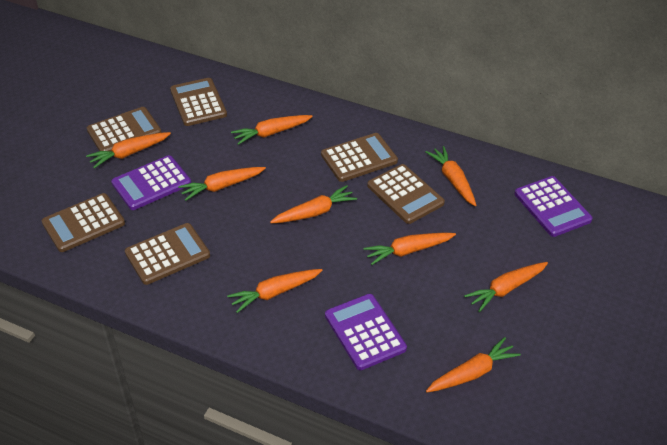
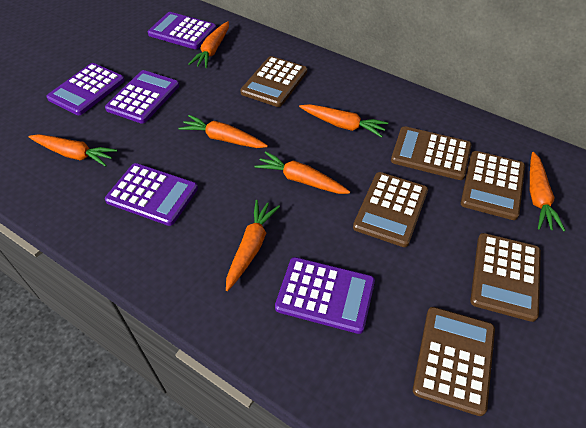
orange carrot: 9 -> 7
purple calculator: 3 -> 5

